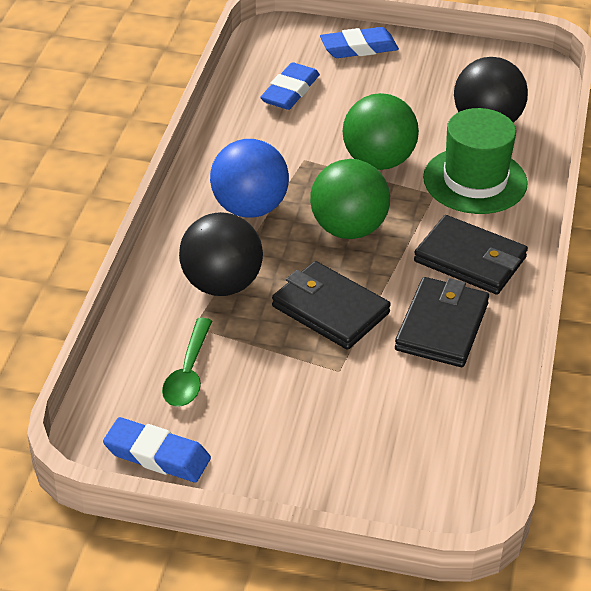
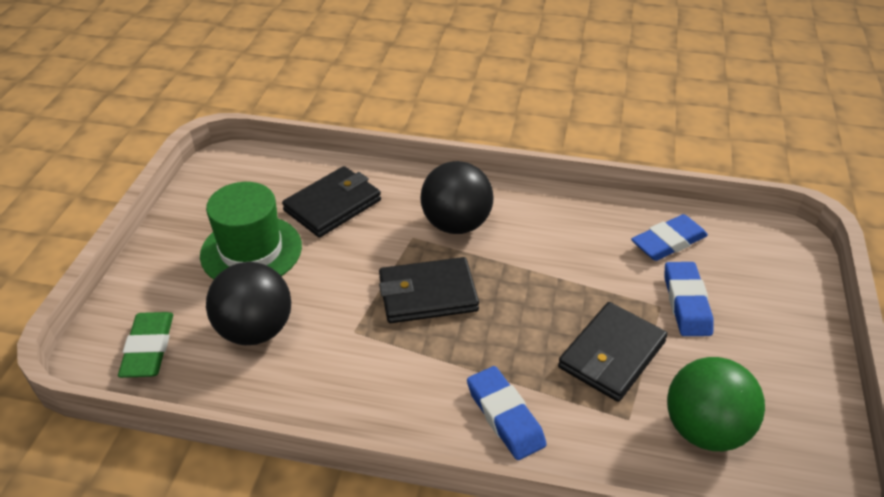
blue ball: 1 -> 0
green ball: 2 -> 1
green eraser: 0 -> 1
green spoon: 1 -> 0

